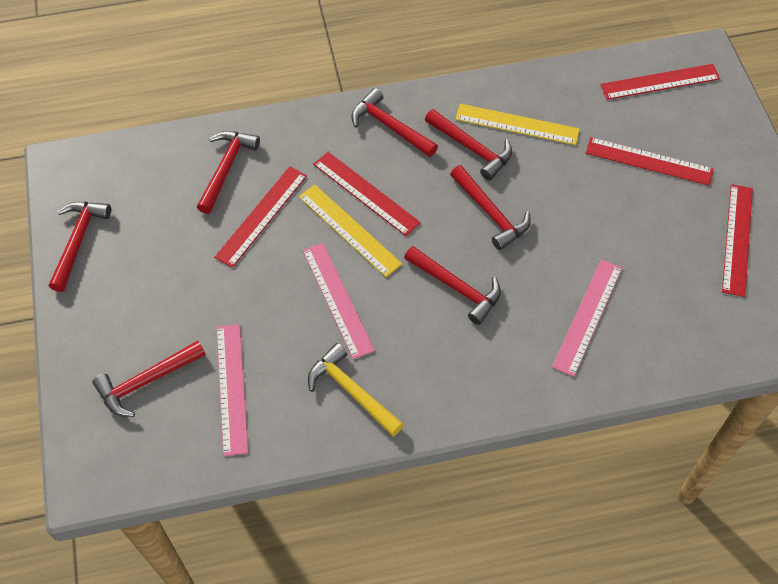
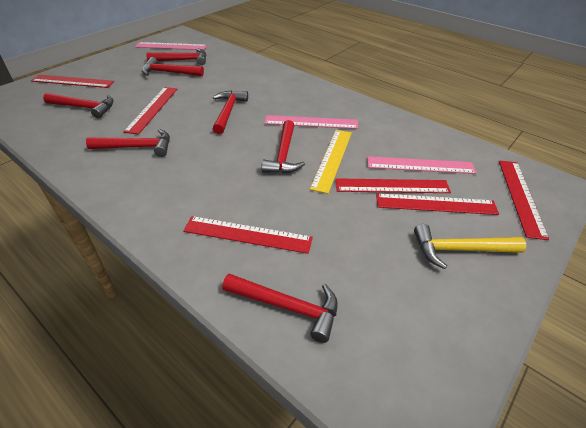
red ruler: 5 -> 6
yellow ruler: 2 -> 1

